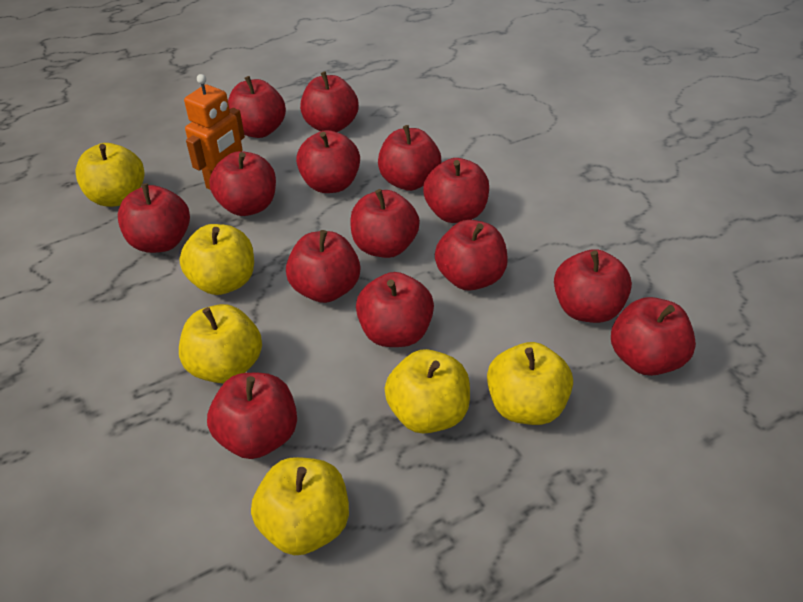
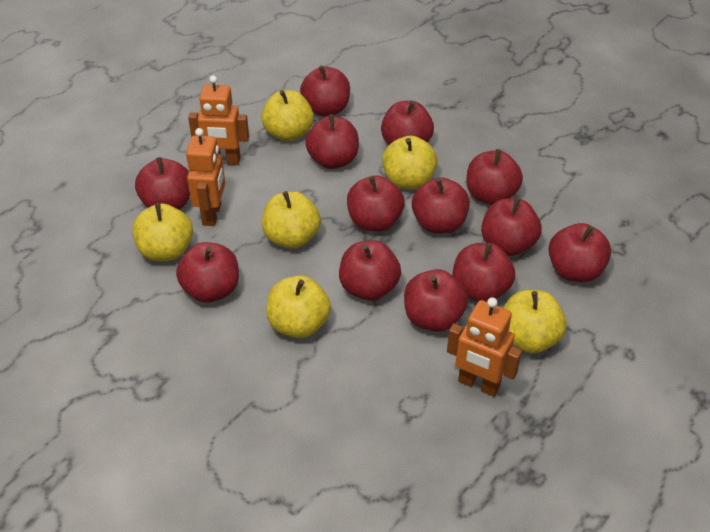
orange robot: 1 -> 3
red apple: 14 -> 13

